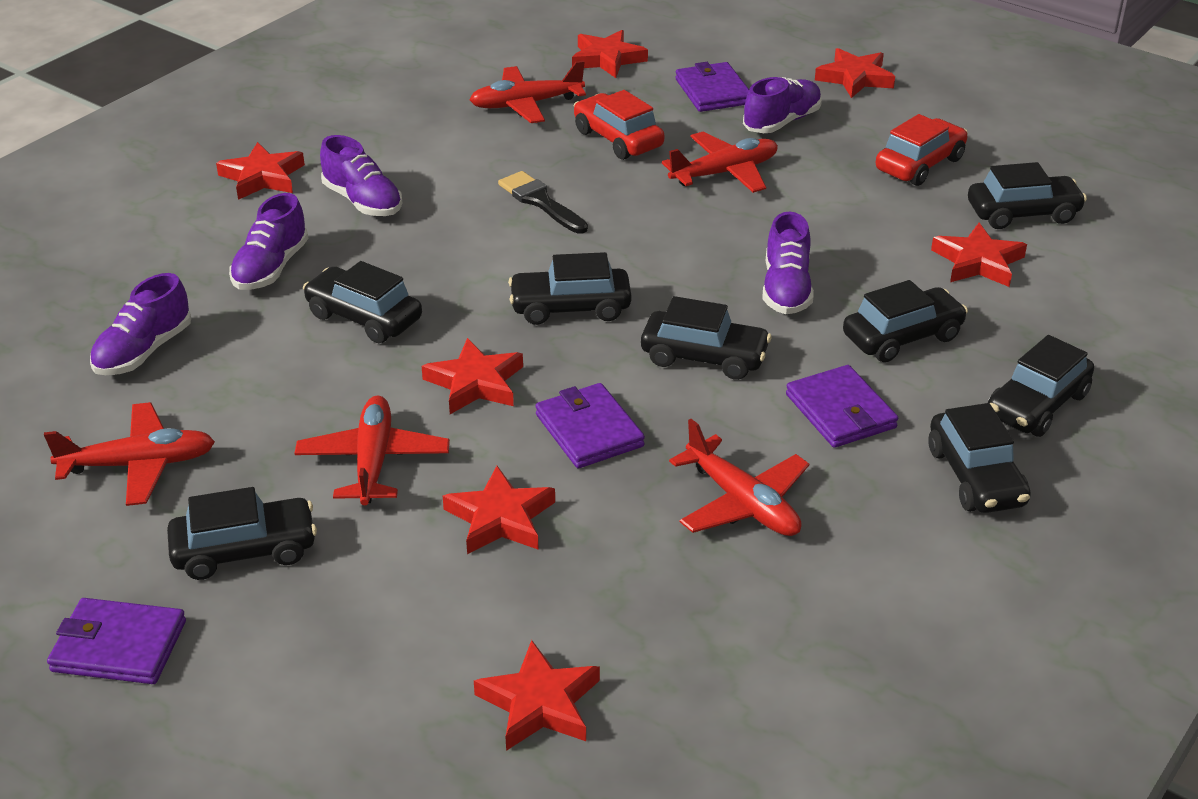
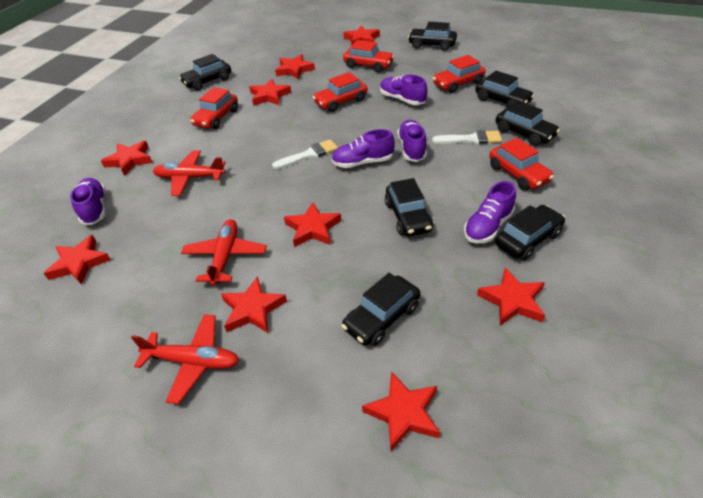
black brush: 1 -> 0
black car: 8 -> 7
purple wallet: 4 -> 0
red car: 2 -> 5
red plane: 5 -> 3
red star: 7 -> 9
white brush: 0 -> 2

